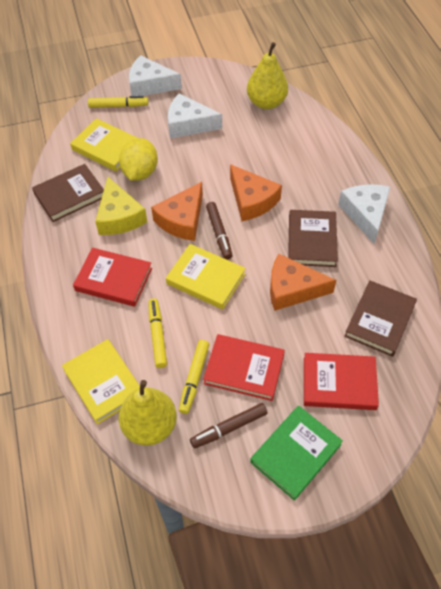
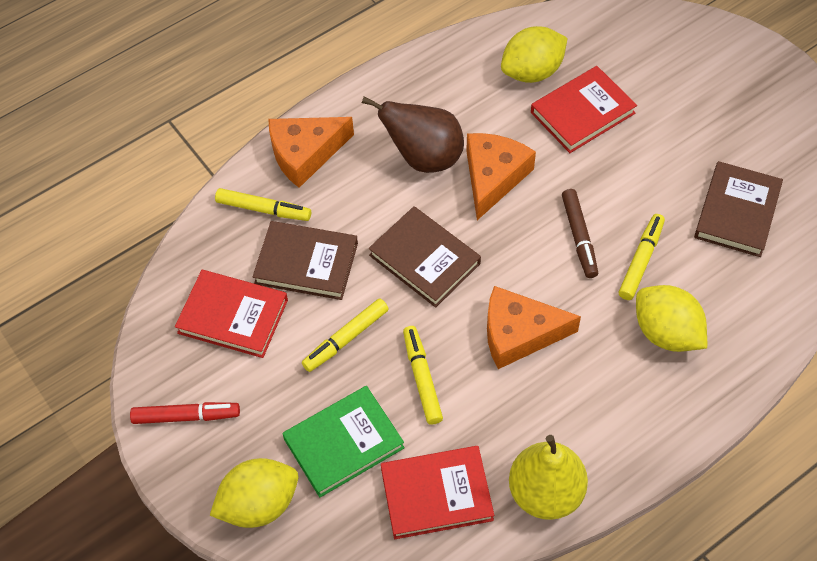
brown marker: 2 -> 1
brown pear: 0 -> 1
red marker: 0 -> 1
white cheese: 3 -> 0
yellow book: 3 -> 0
yellow cheese: 1 -> 0
yellow lemon: 1 -> 3
yellow marker: 3 -> 4
yellow pear: 2 -> 1

